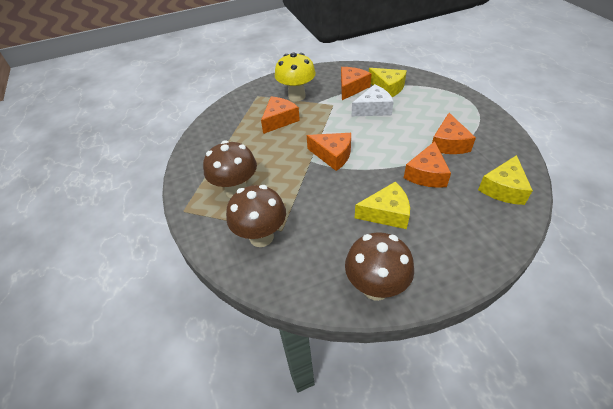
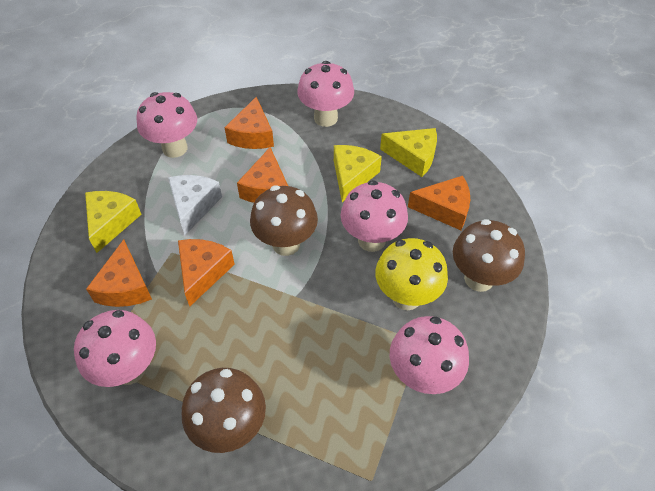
pink mushroom: 0 -> 5

